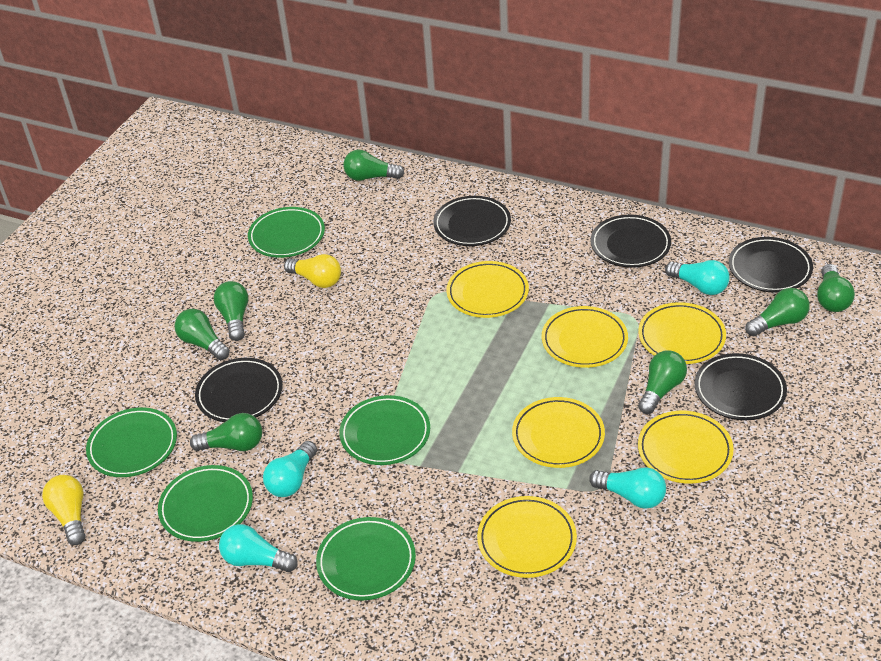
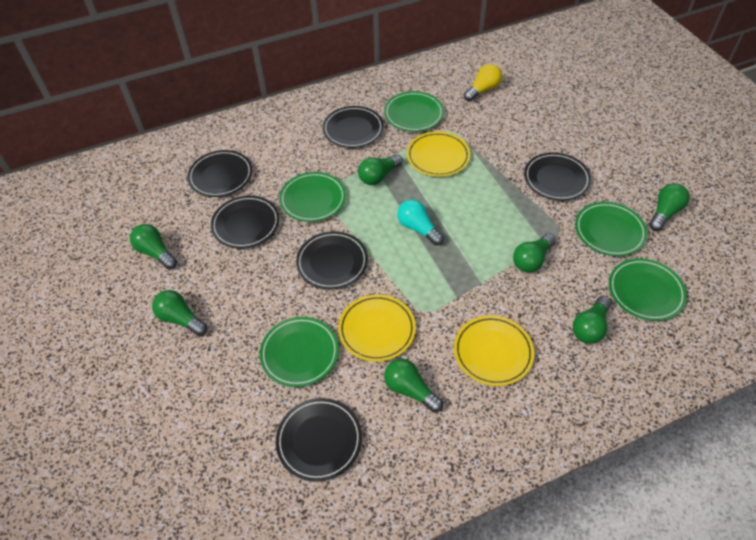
black plate: 5 -> 6
turquoise light bulb: 4 -> 1
yellow light bulb: 2 -> 1
yellow plate: 6 -> 3

